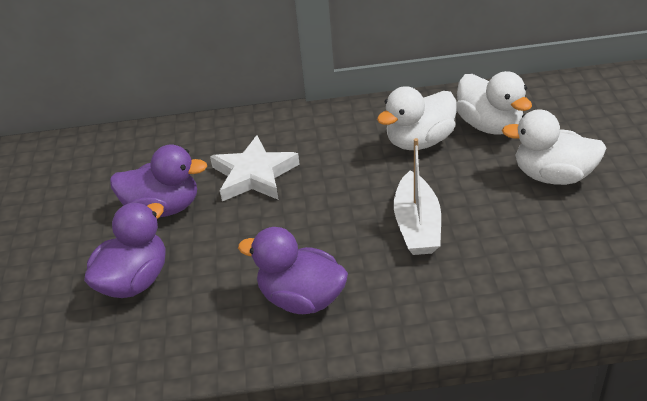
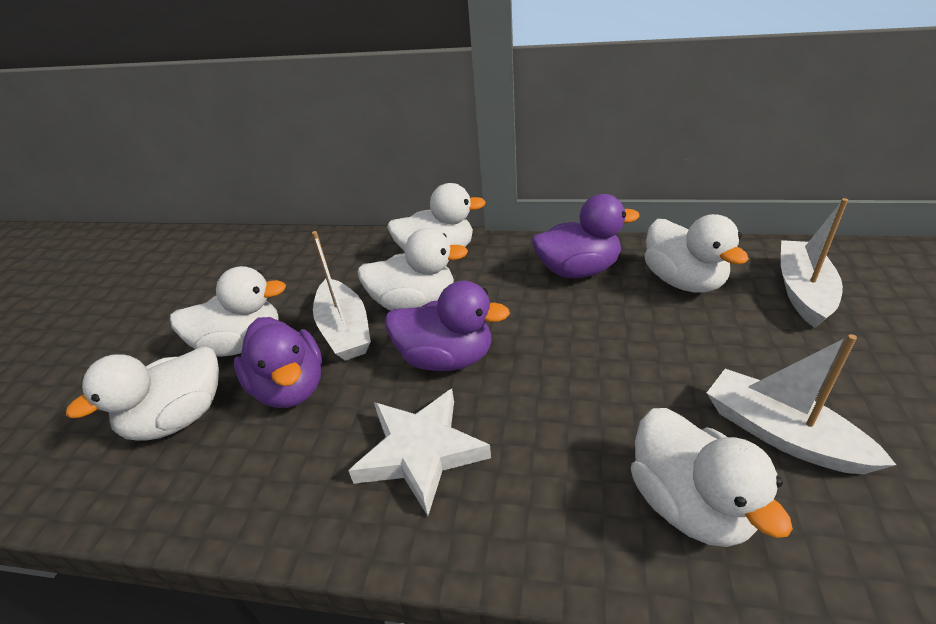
white boat: 1 -> 3
white duck: 3 -> 6

